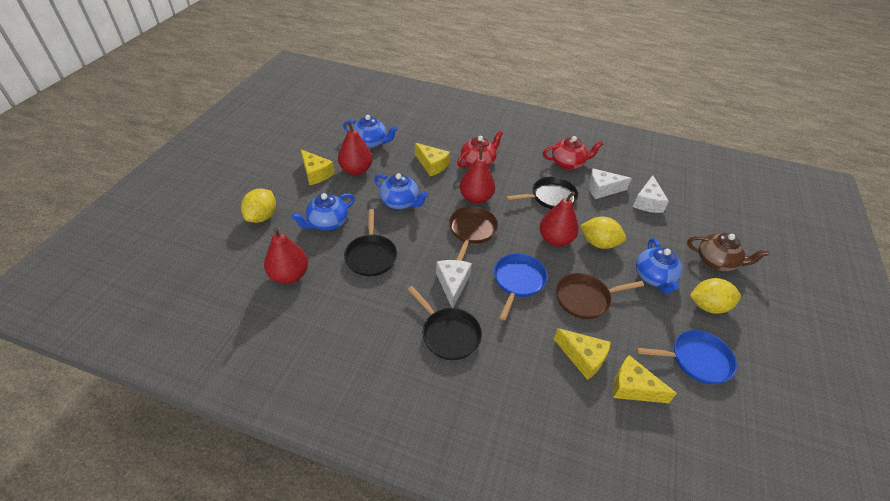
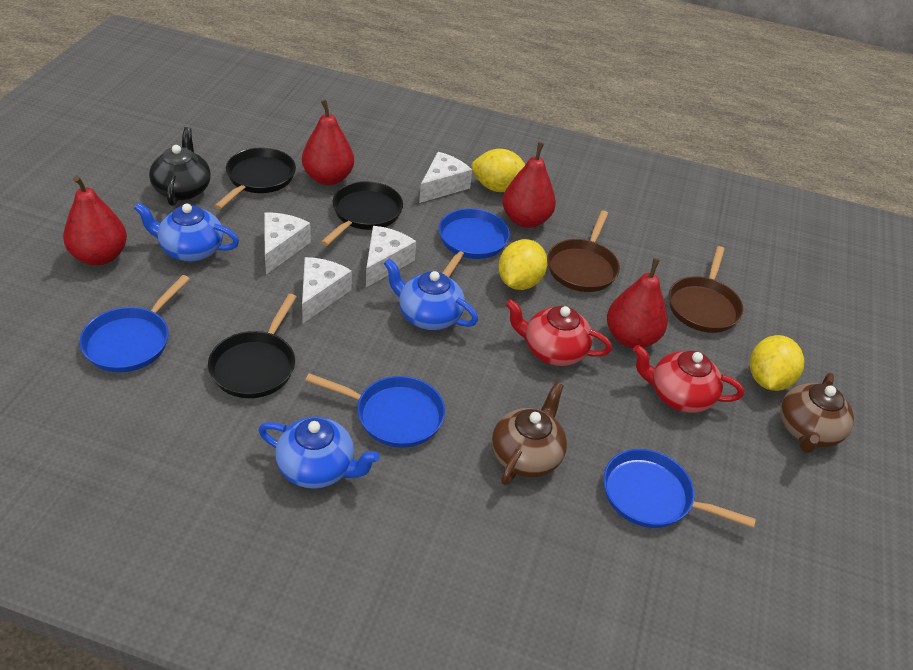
black teapot: 0 -> 1
blue pan: 2 -> 4
blue teapot: 4 -> 3
brown teapot: 1 -> 2
white cheese: 3 -> 4
yellow cheese: 4 -> 0

